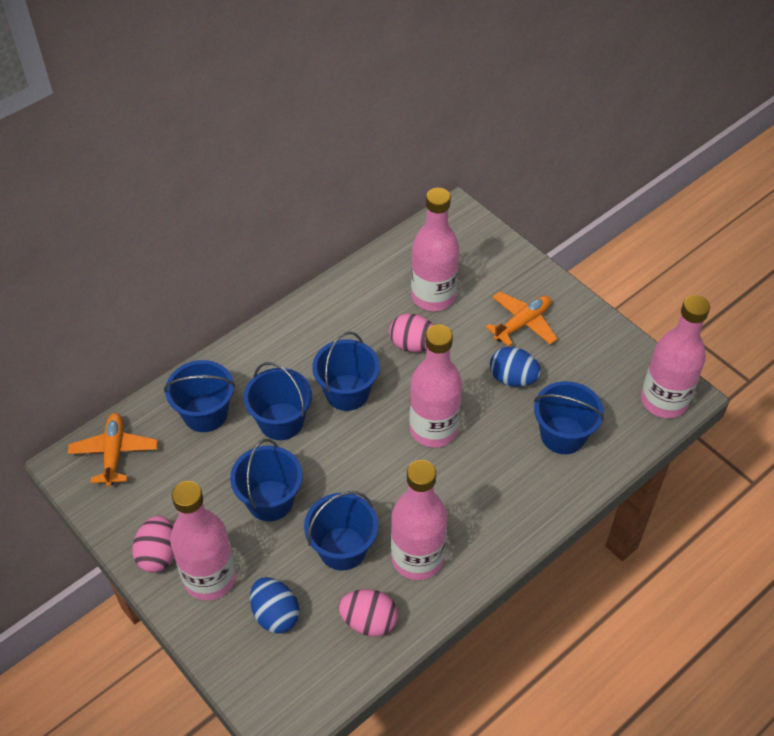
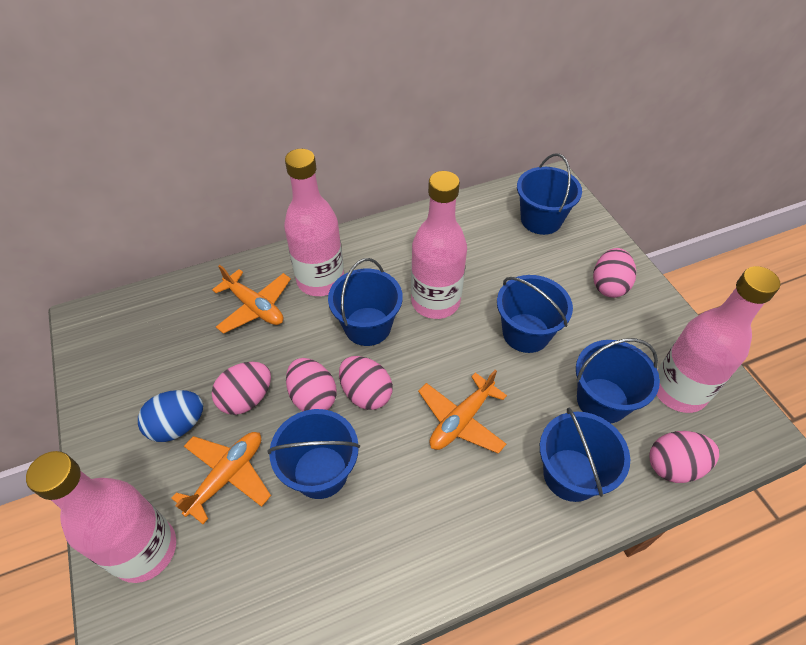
blue egg: 2 -> 1
orange plane: 2 -> 3
pink bottle: 5 -> 4
pink egg: 3 -> 5

